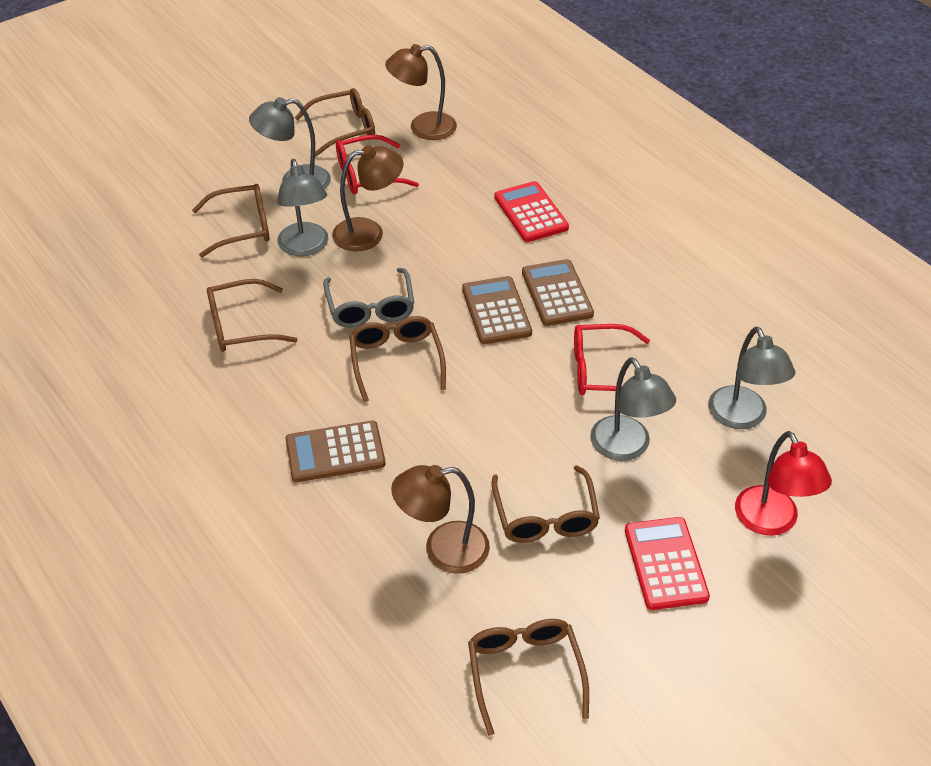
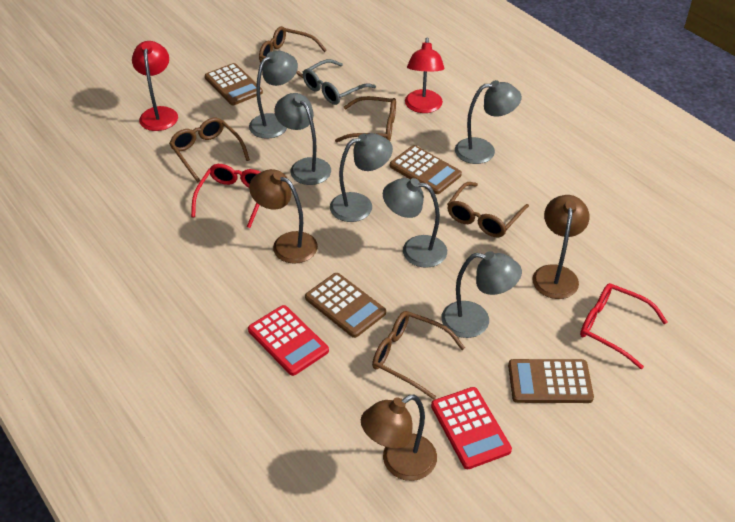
brown calculator: 3 -> 4
brown glasses: 6 -> 5
grey lamp: 4 -> 6
red lamp: 1 -> 2

